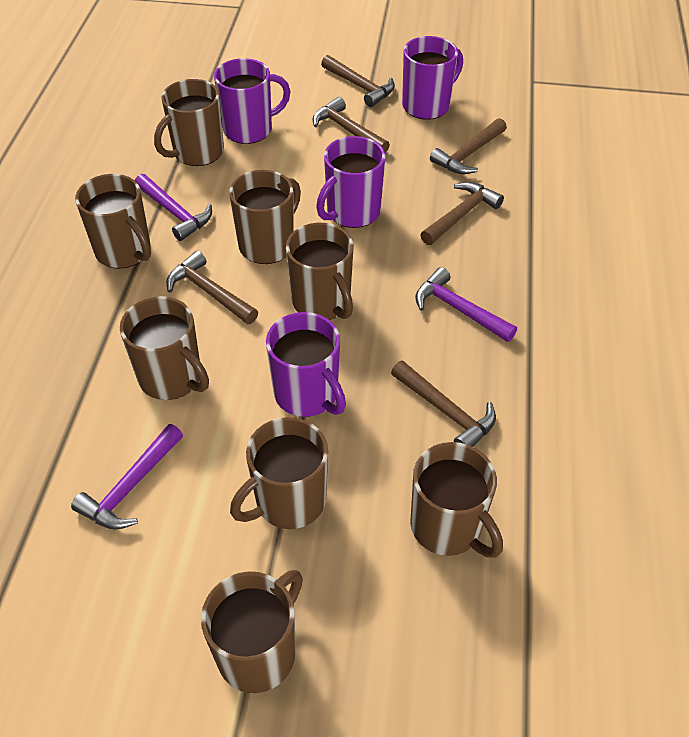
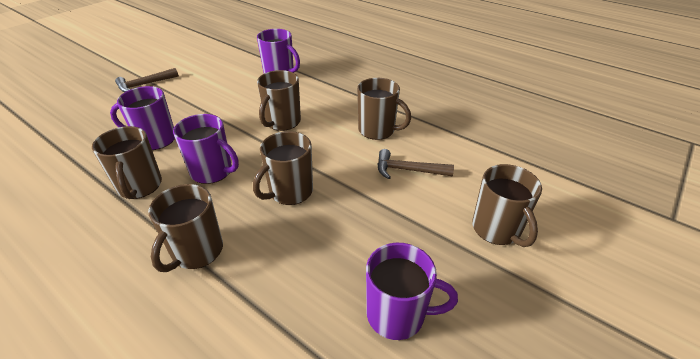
brown hammer: 6 -> 2
brown mug: 8 -> 6
purple hammer: 3 -> 0

